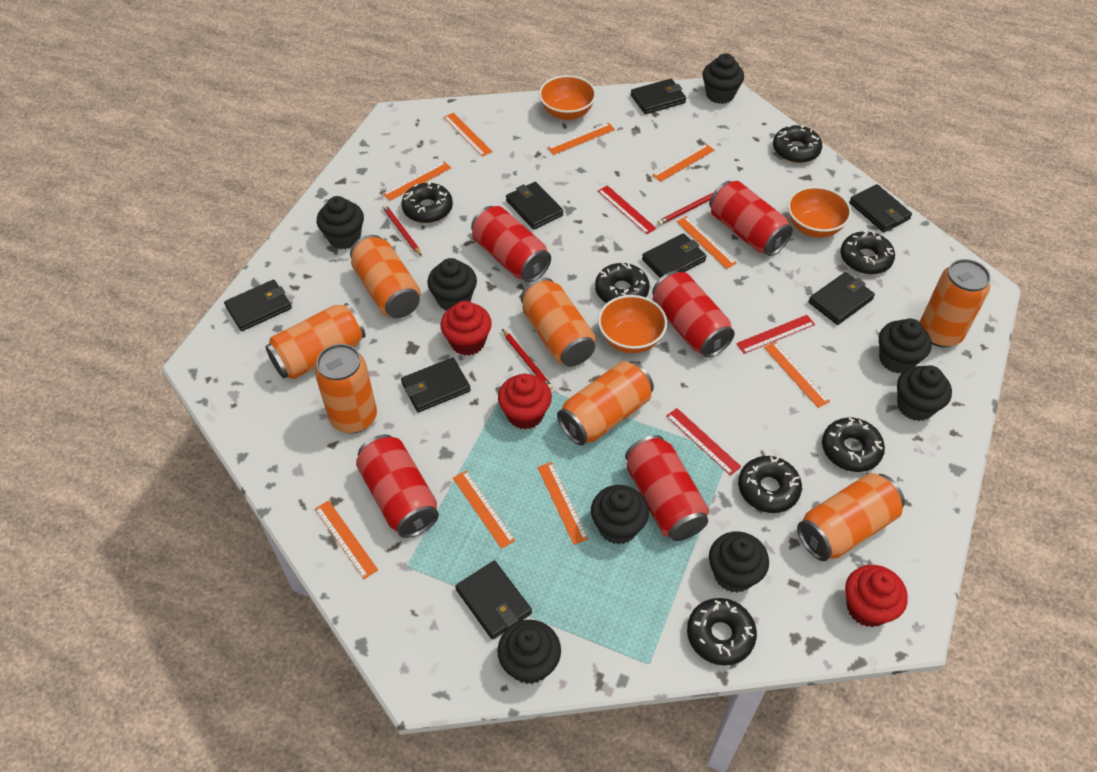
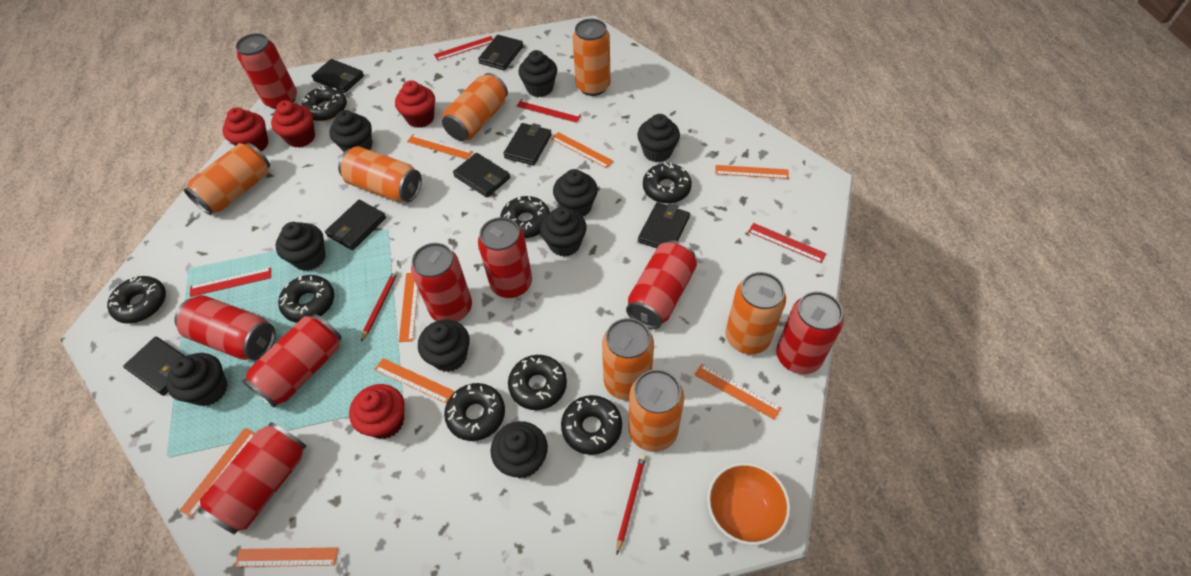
black cupcake: 8 -> 9
black donut: 7 -> 8
black wallet: 8 -> 7
orange bowl: 3 -> 1
orange ruler: 9 -> 8
red can: 5 -> 8
red cupcake: 3 -> 4
red pencil: 3 -> 2
red ruler: 3 -> 4

